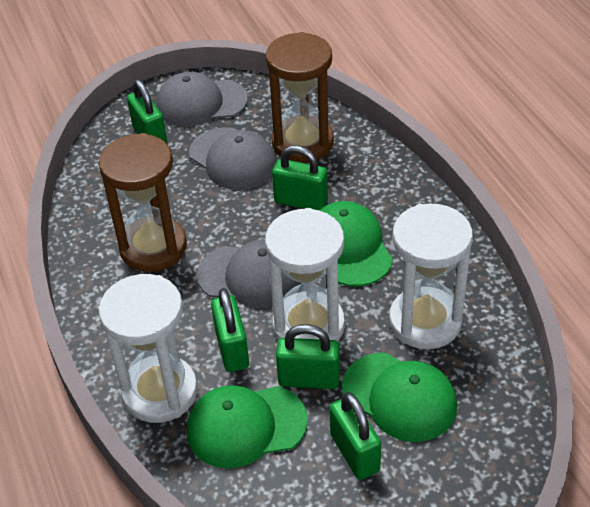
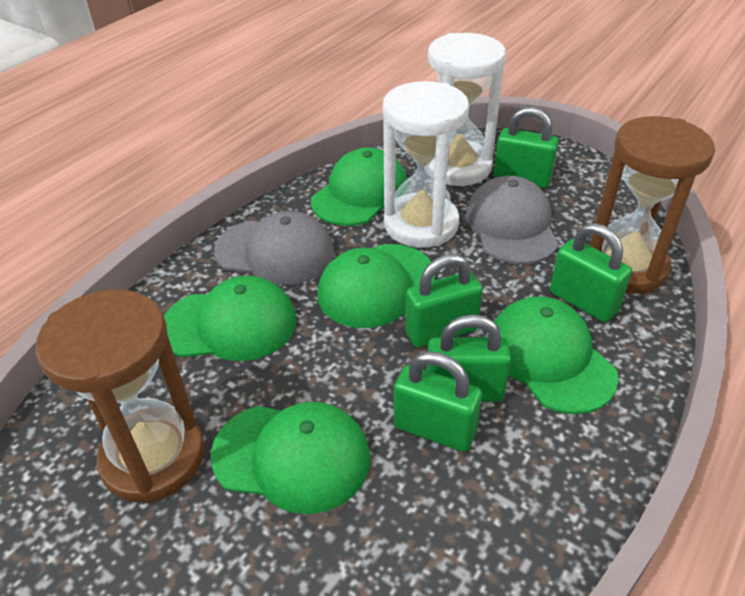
green cap: 3 -> 5
grey cap: 3 -> 2
white hourglass: 3 -> 2

